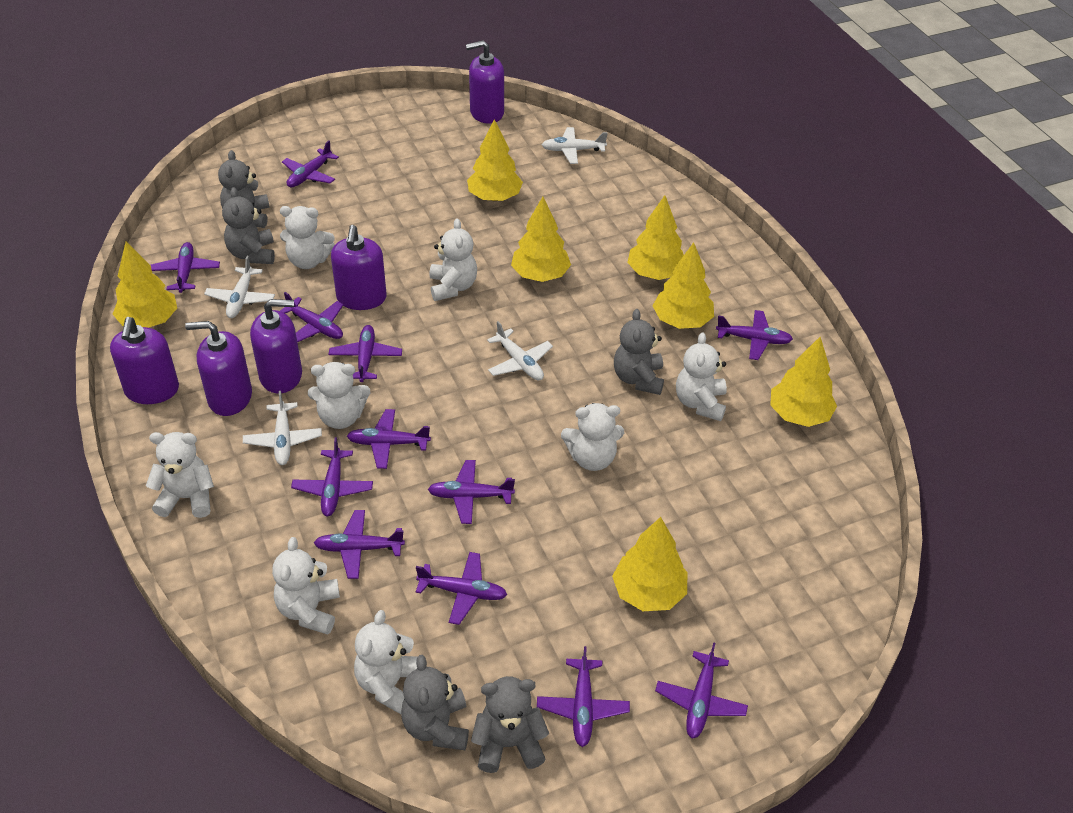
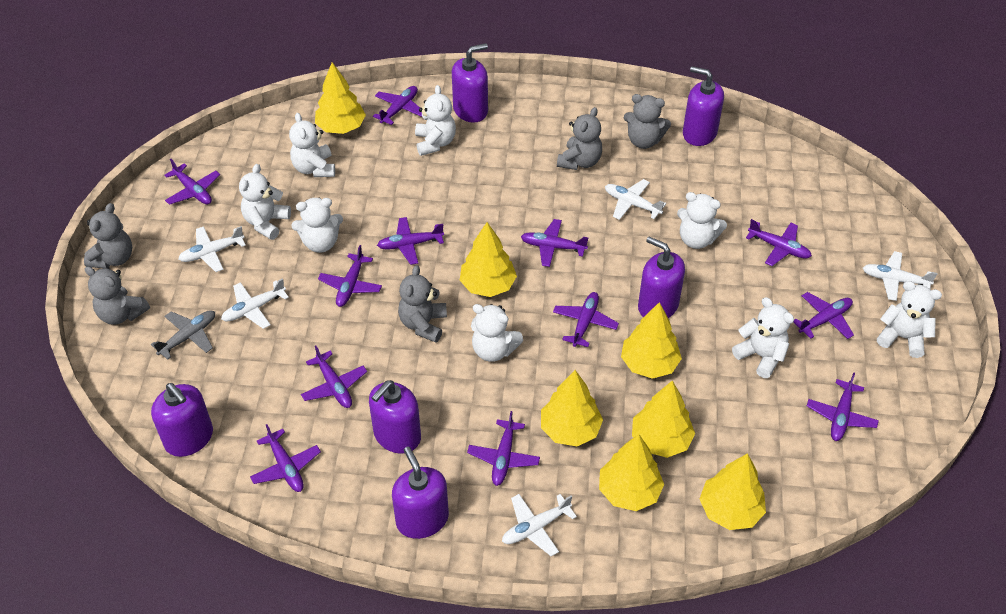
grey plane: 0 -> 1
purple soap dispenser: 5 -> 6
white plane: 4 -> 5

